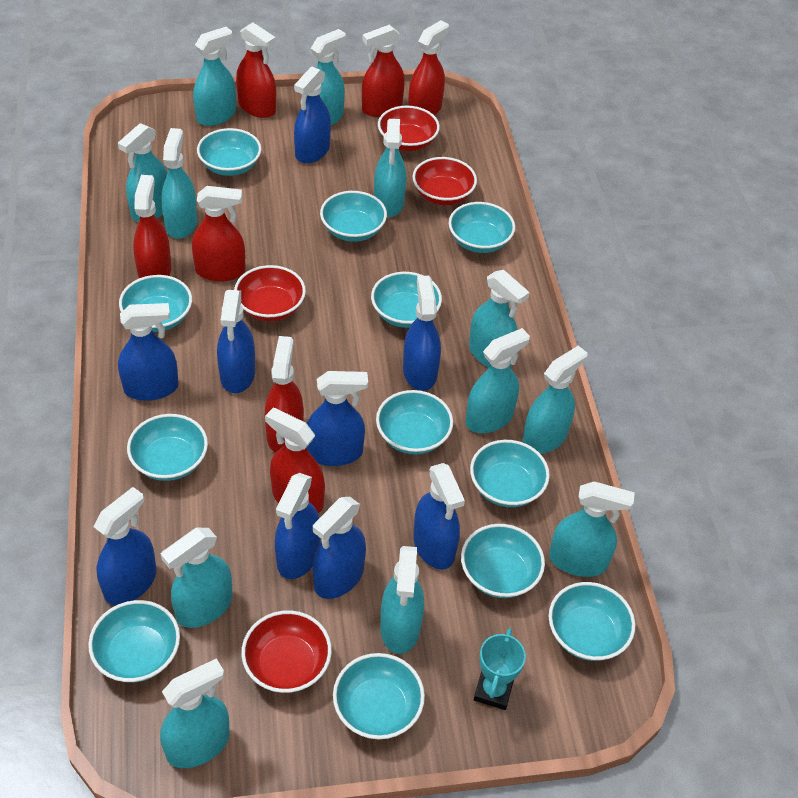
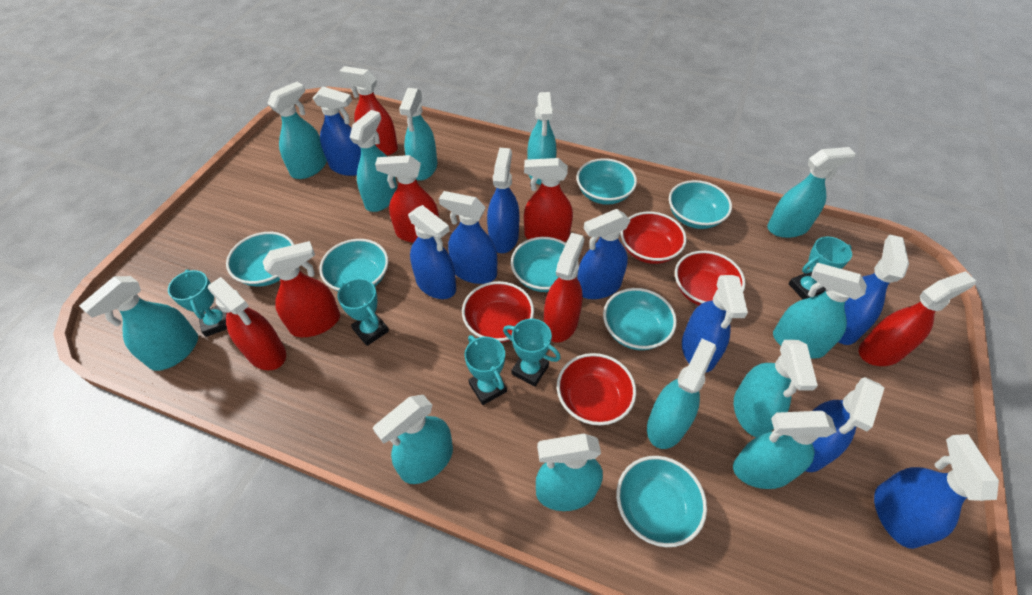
turquoise bowl: 12 -> 7
turquoise trophy: 1 -> 5

